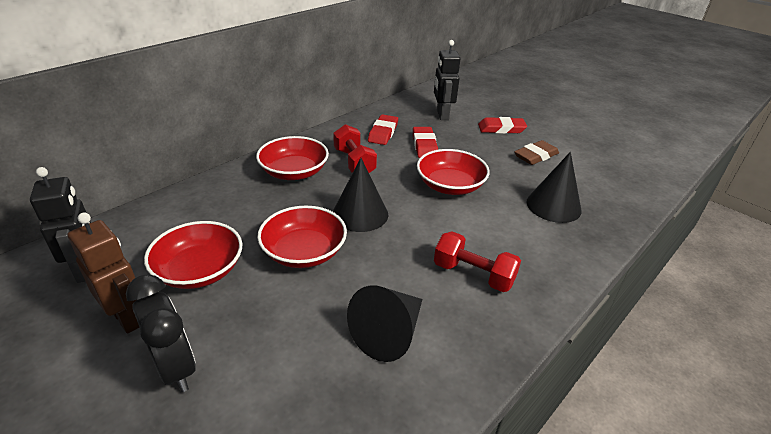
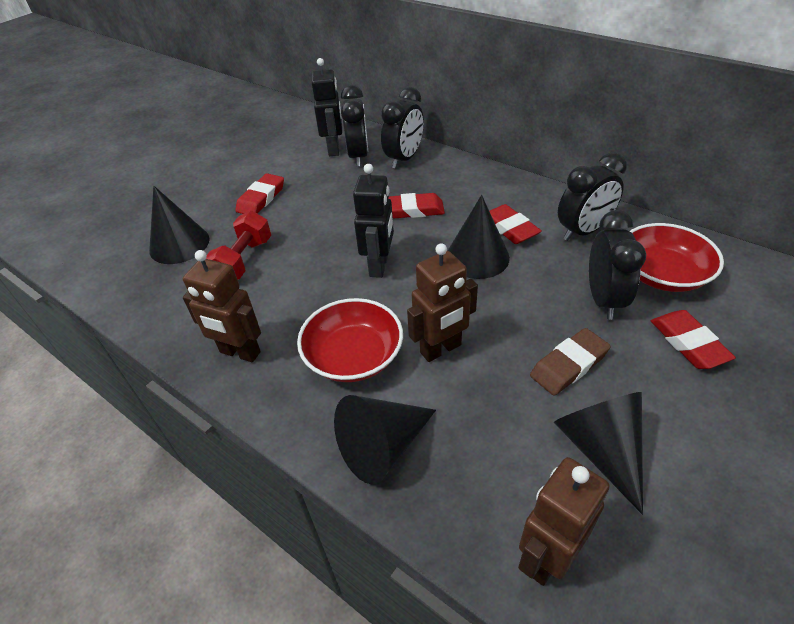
black clock: 1 -> 4
black cone: 3 -> 4
brown robot: 1 -> 3
red bowl: 4 -> 2
red dumbbell: 2 -> 1
red eraser: 3 -> 4

